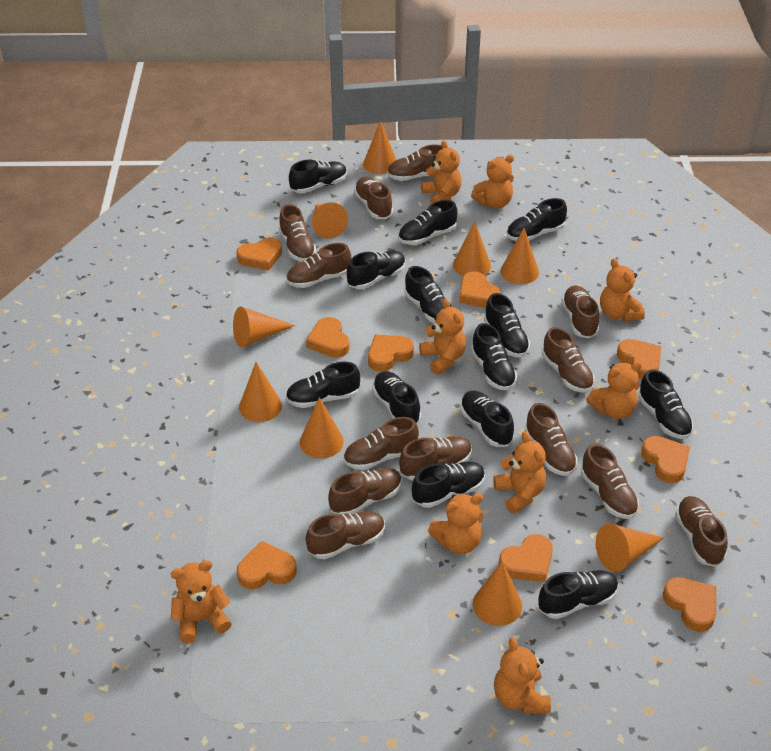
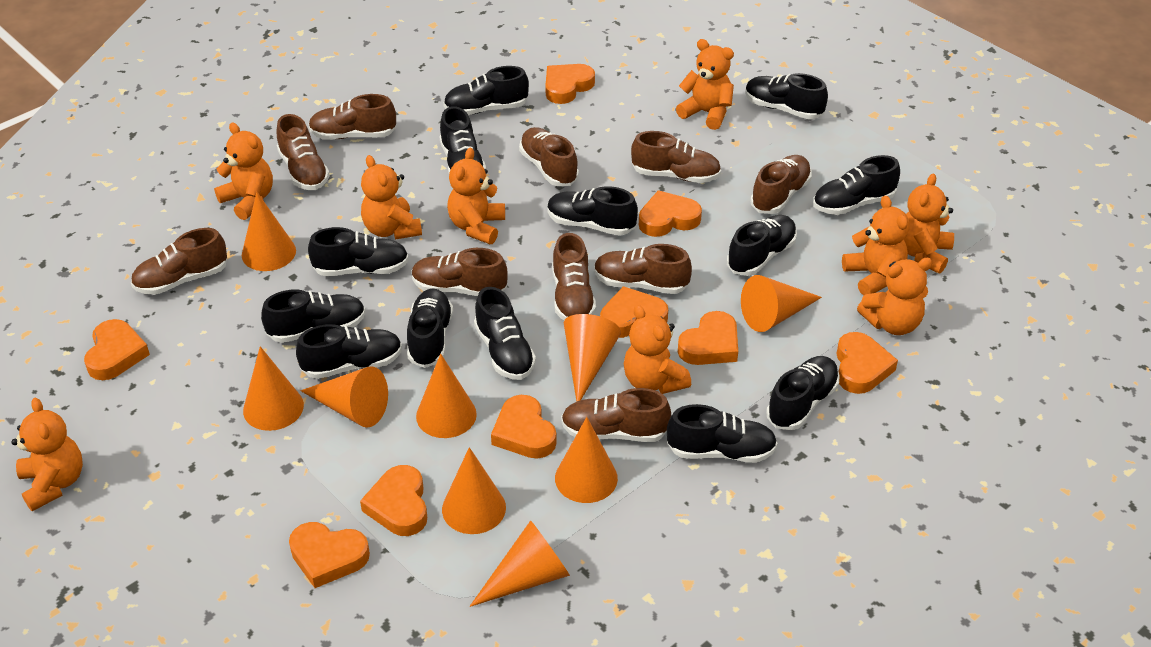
brown shoe: 13 -> 10

